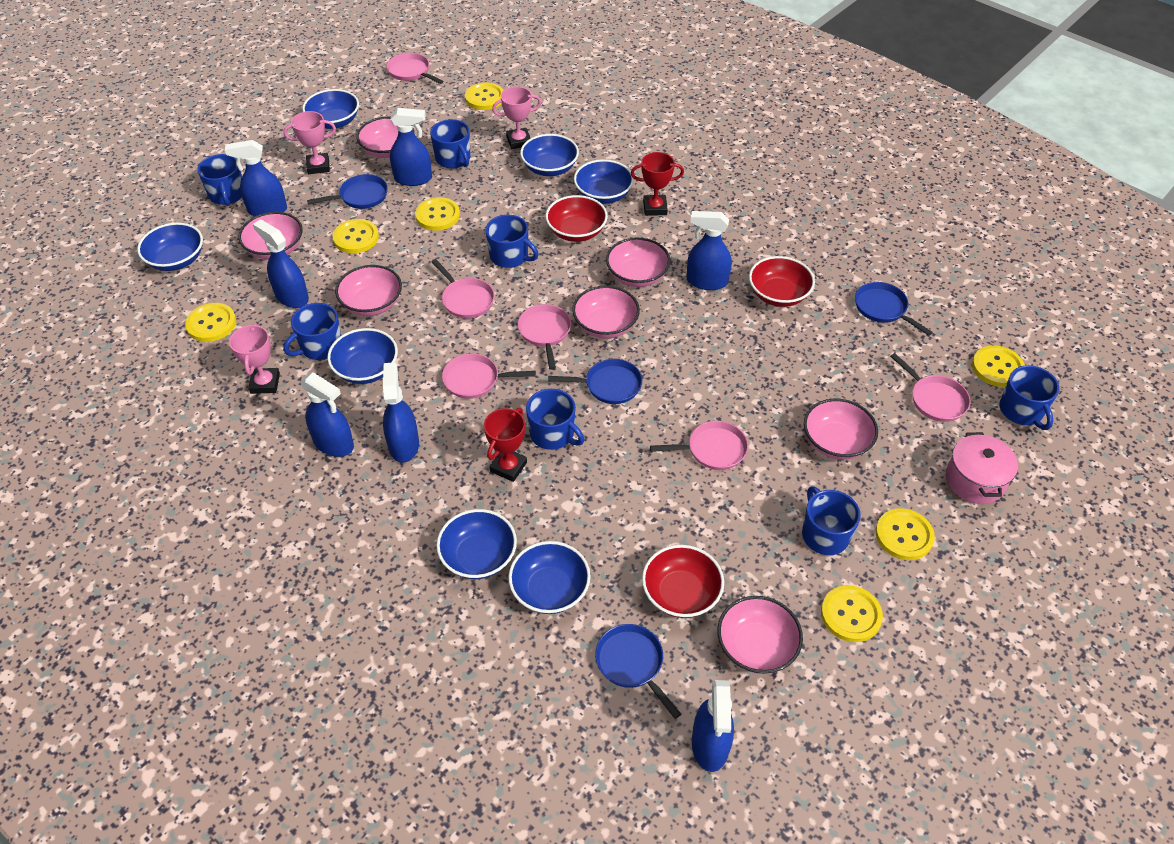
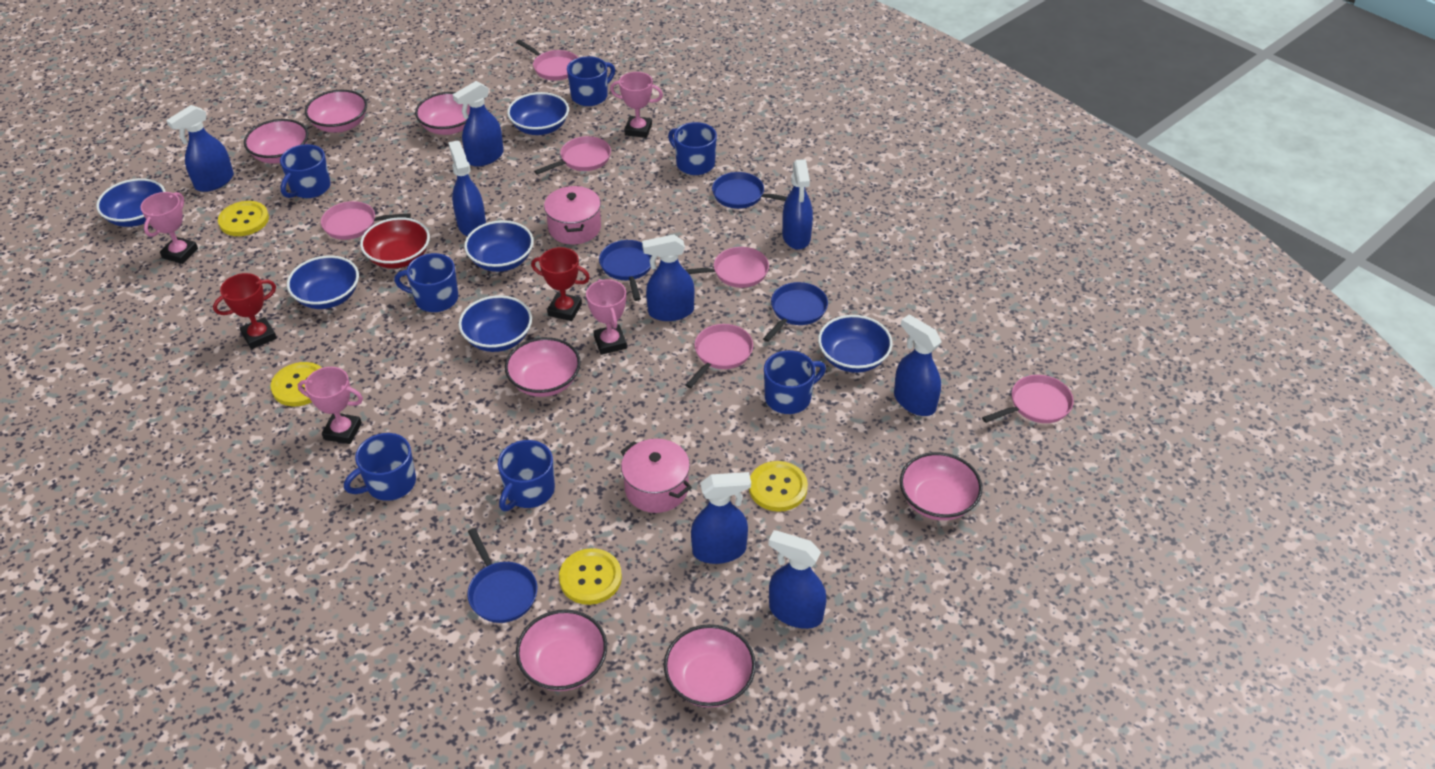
blue bowl: 7 -> 6
blue spray bottle: 7 -> 8
pink pot: 1 -> 2
pink trophy: 3 -> 4
red bowl: 3 -> 1
yellow button: 7 -> 4

